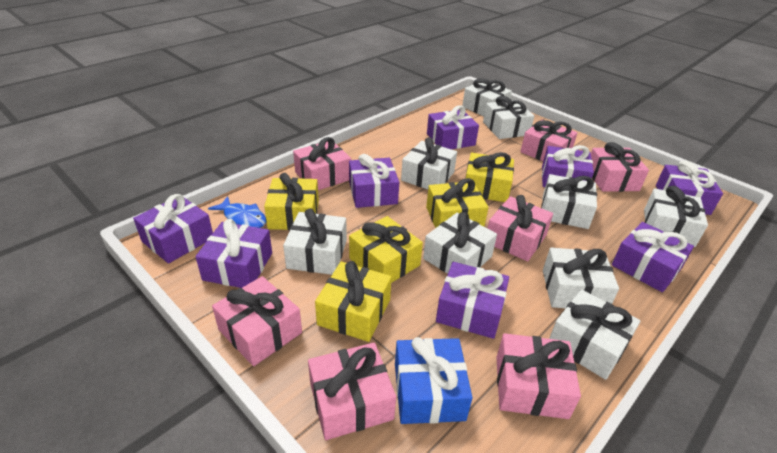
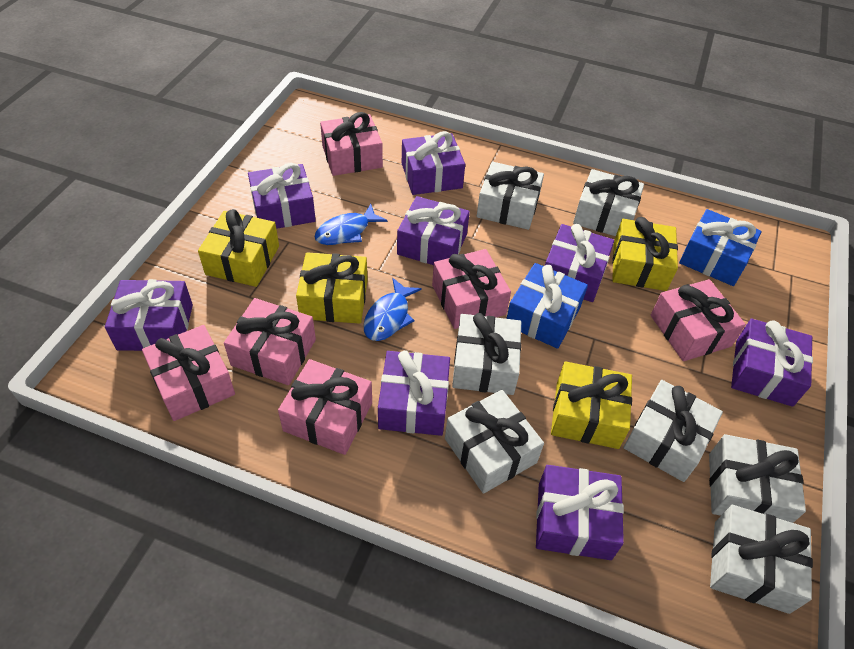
blue fish: 1 -> 2
blue gift: 1 -> 2
pink gift: 7 -> 6
white gift: 9 -> 7
yellow gift: 5 -> 4

